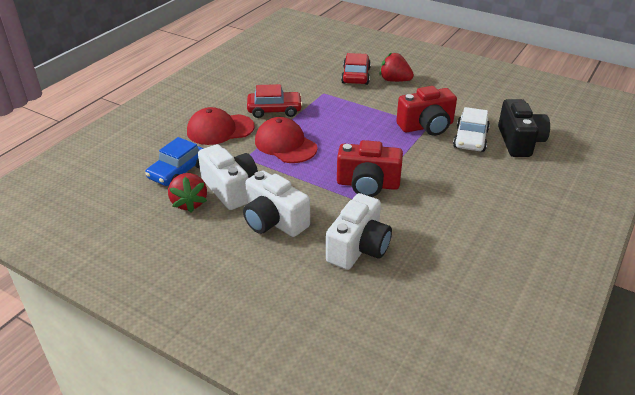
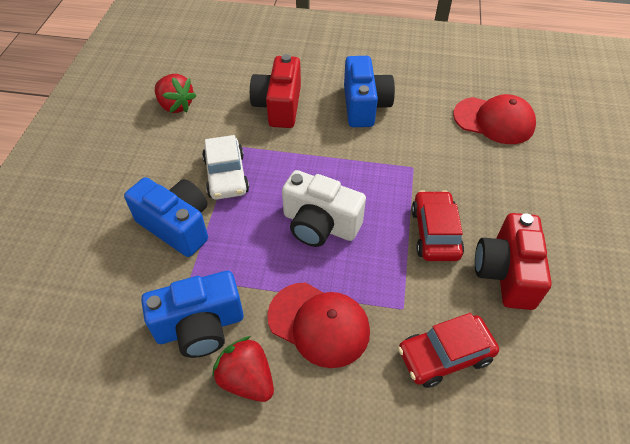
black camera: 1 -> 0
blue camera: 0 -> 3
blue car: 1 -> 0
white camera: 3 -> 1

